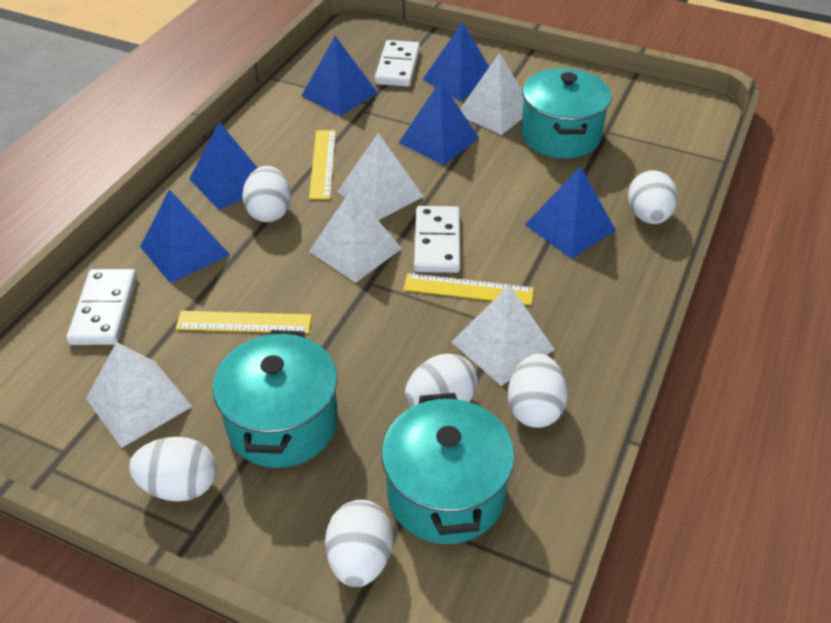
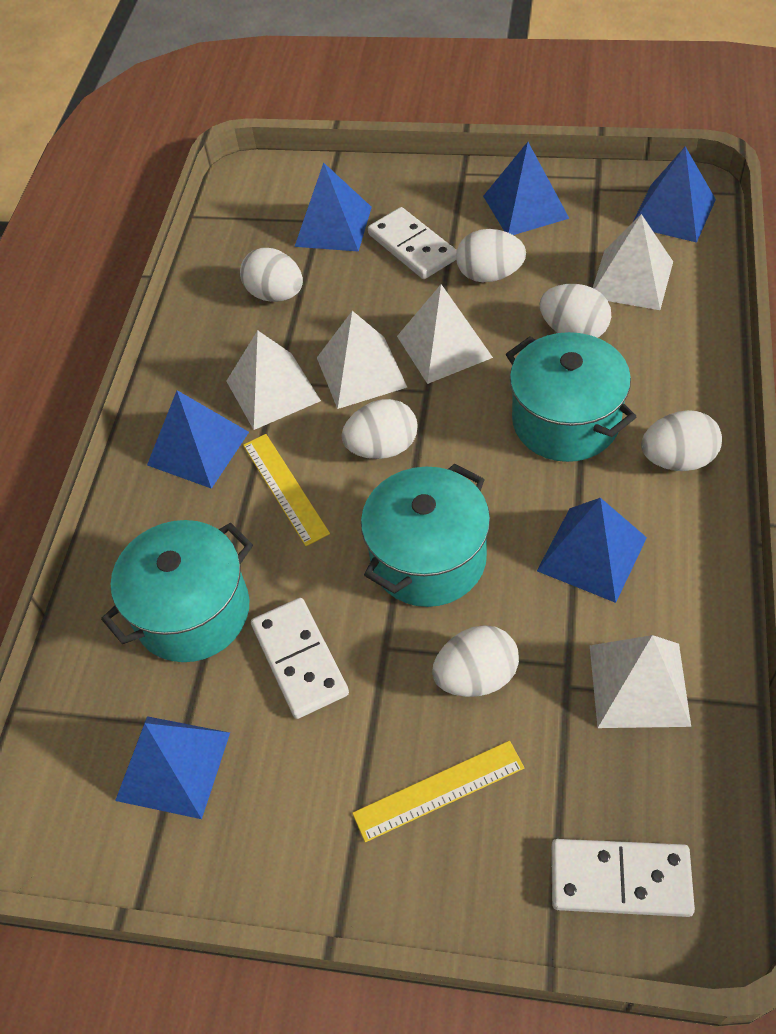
yellow ruler: 3 -> 2

